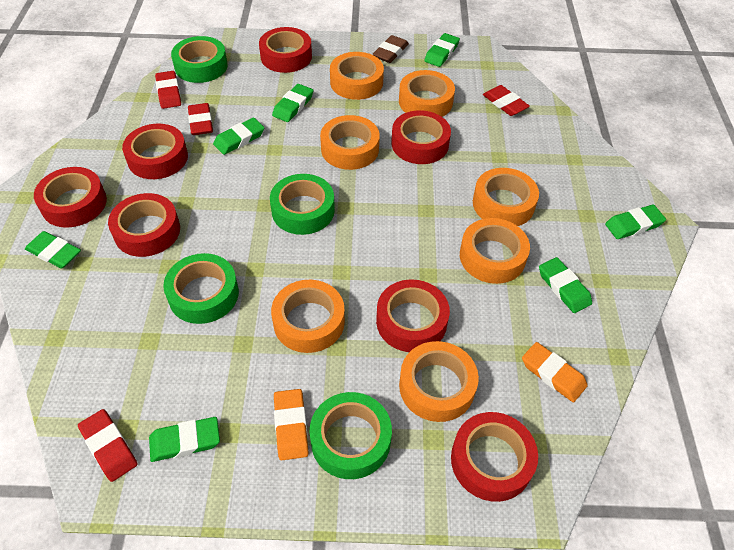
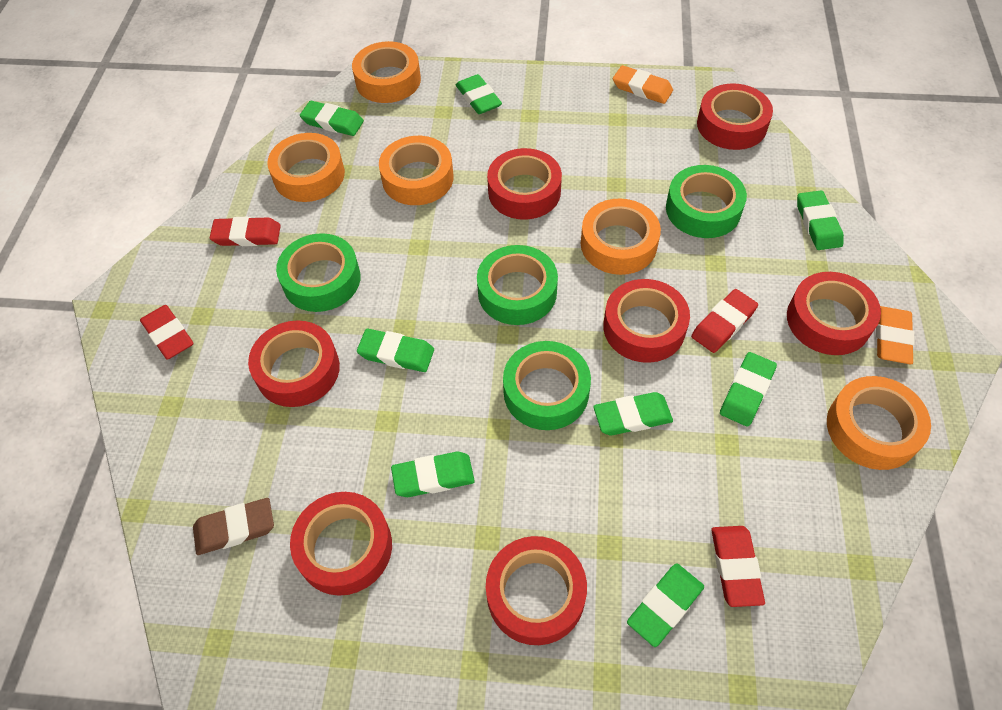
green eraser: 7 -> 8
orange tape: 7 -> 5

